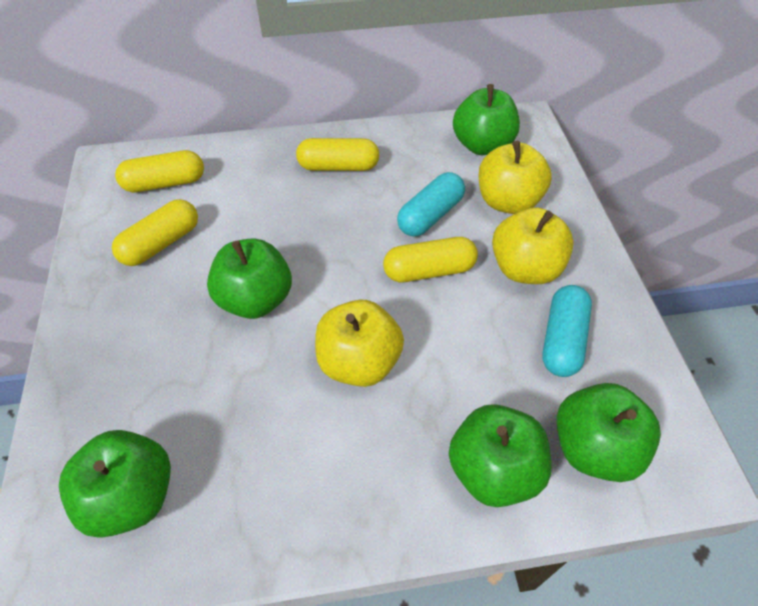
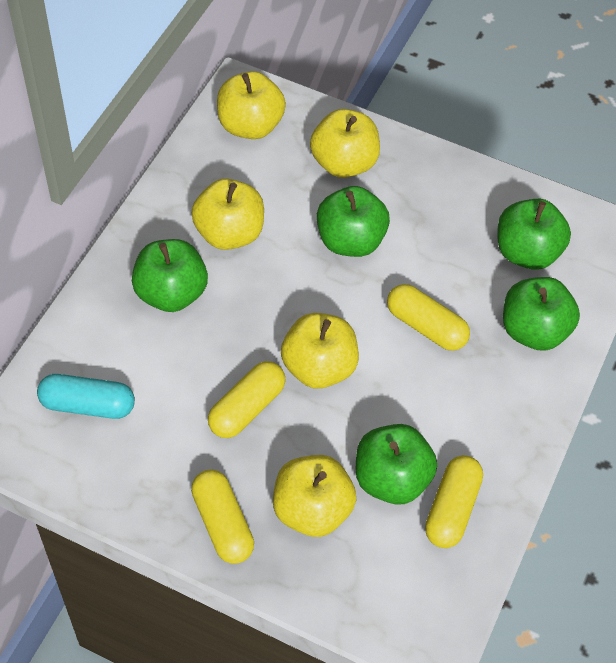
turquoise capsule: 2 -> 1
yellow apple: 3 -> 5

